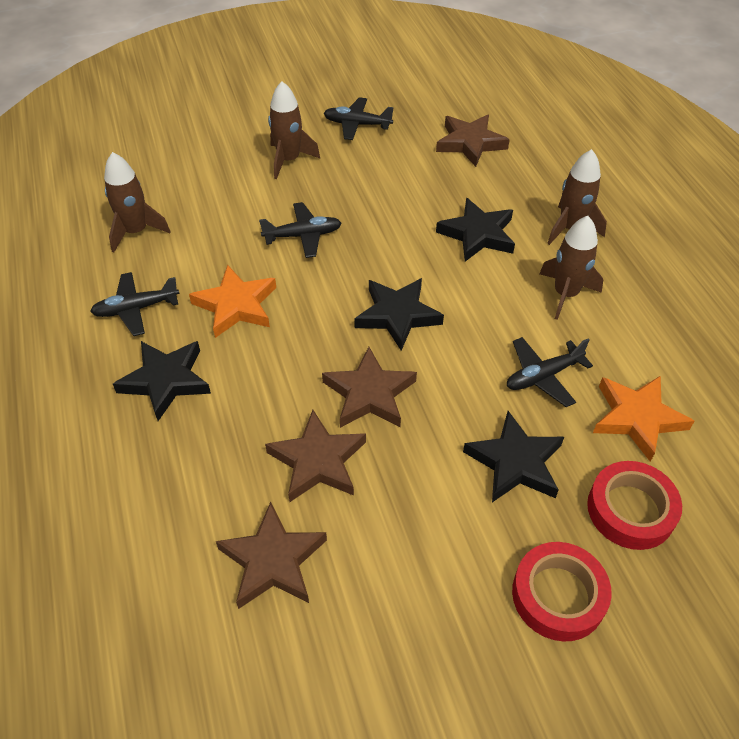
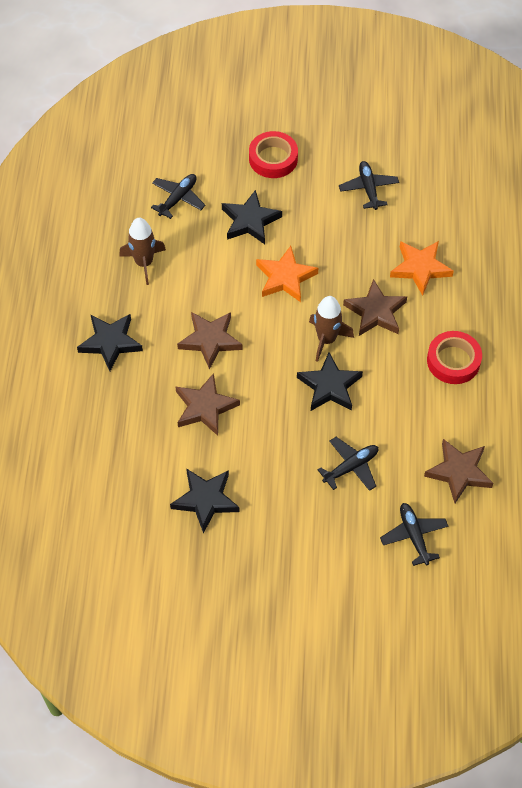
brown rocket: 4 -> 2

